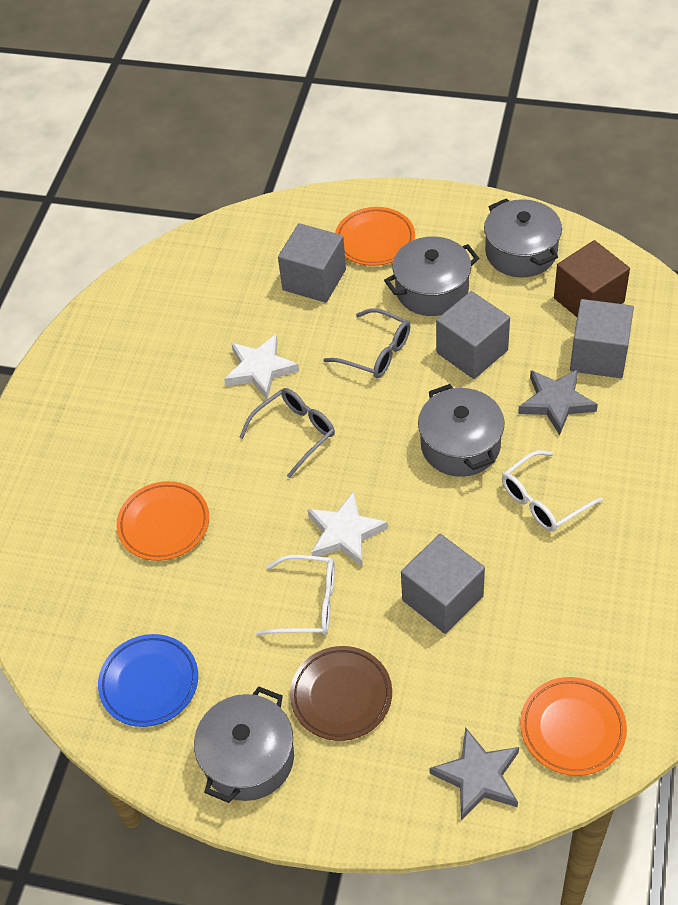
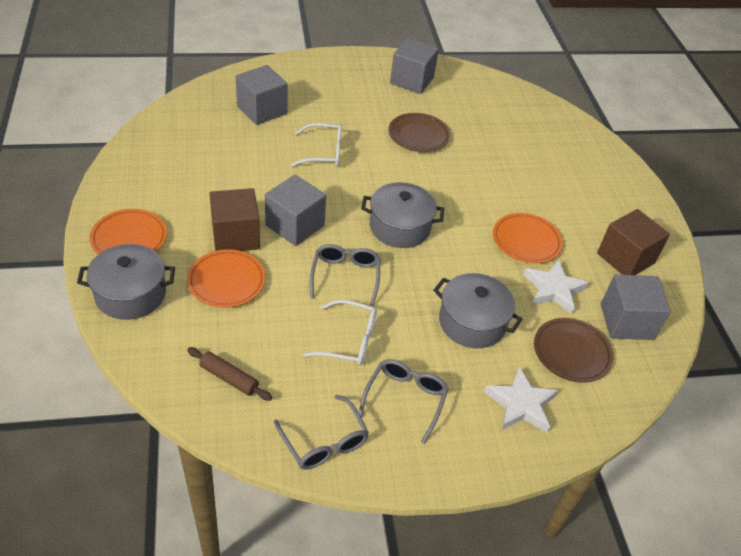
blue plate: 1 -> 0
brown cube: 1 -> 2
brown plate: 1 -> 2
brown rolling pin: 0 -> 1
grey glasses: 2 -> 3
grey pot: 4 -> 3
grey star: 2 -> 0

